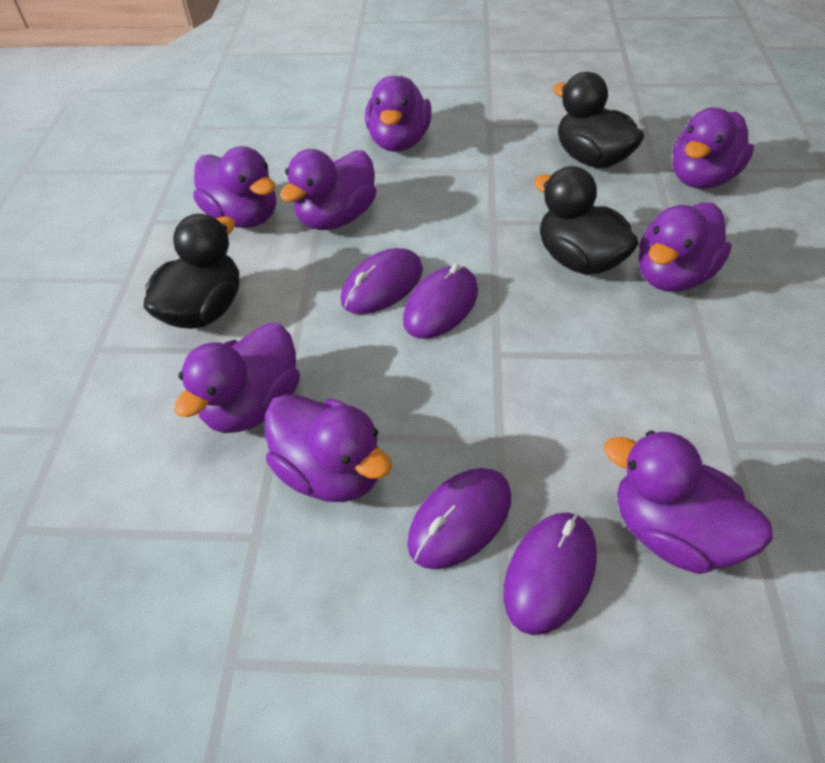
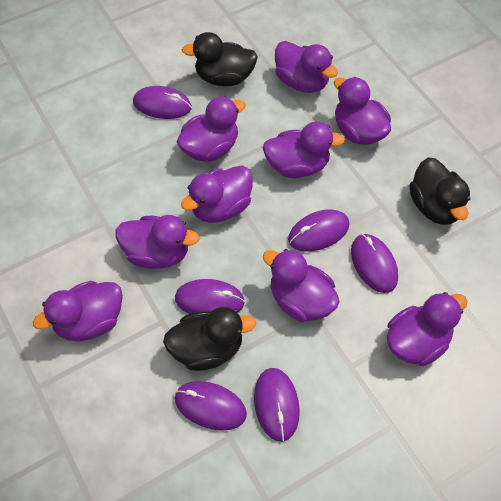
purple duck: 8 -> 9
purple mouse: 4 -> 6

